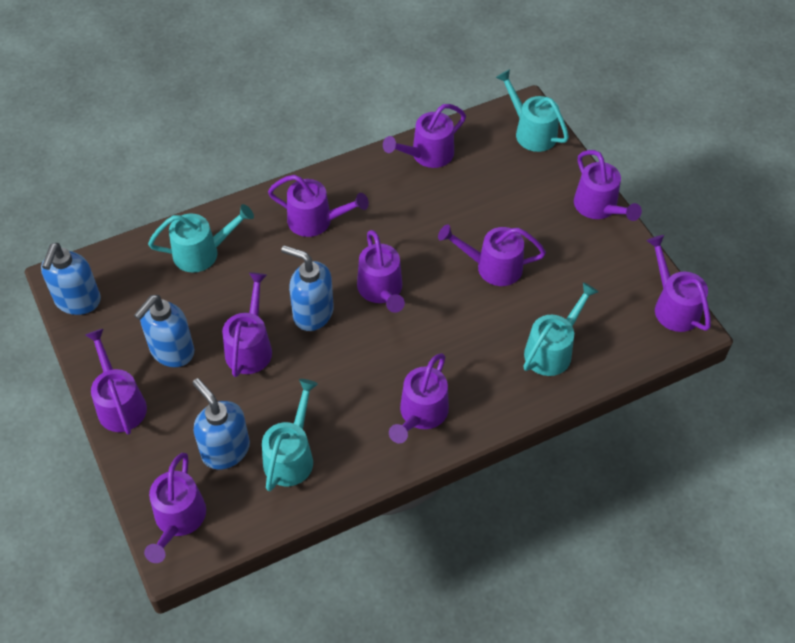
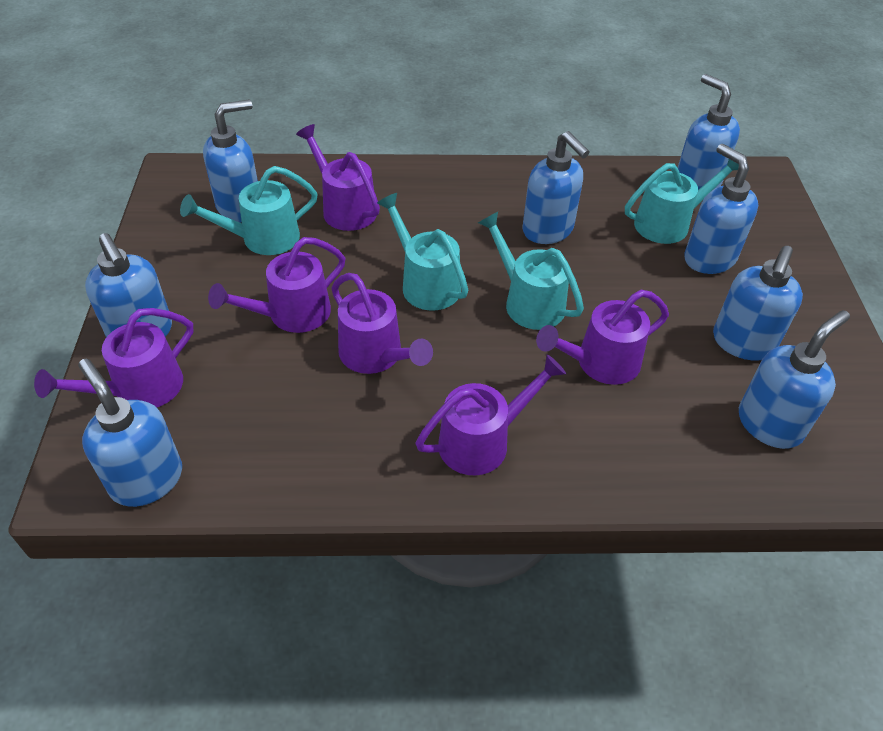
blue soap dispenser: 4 -> 8
purple watering can: 10 -> 6

